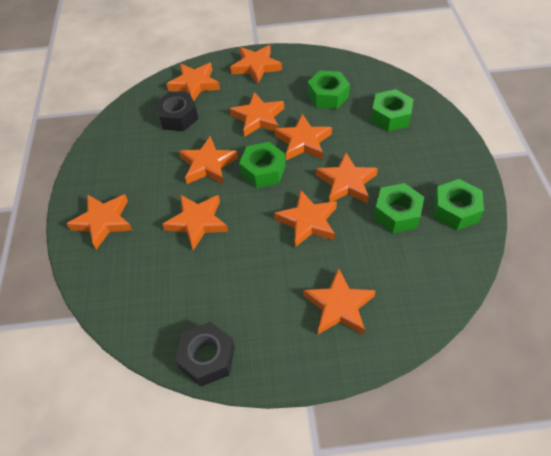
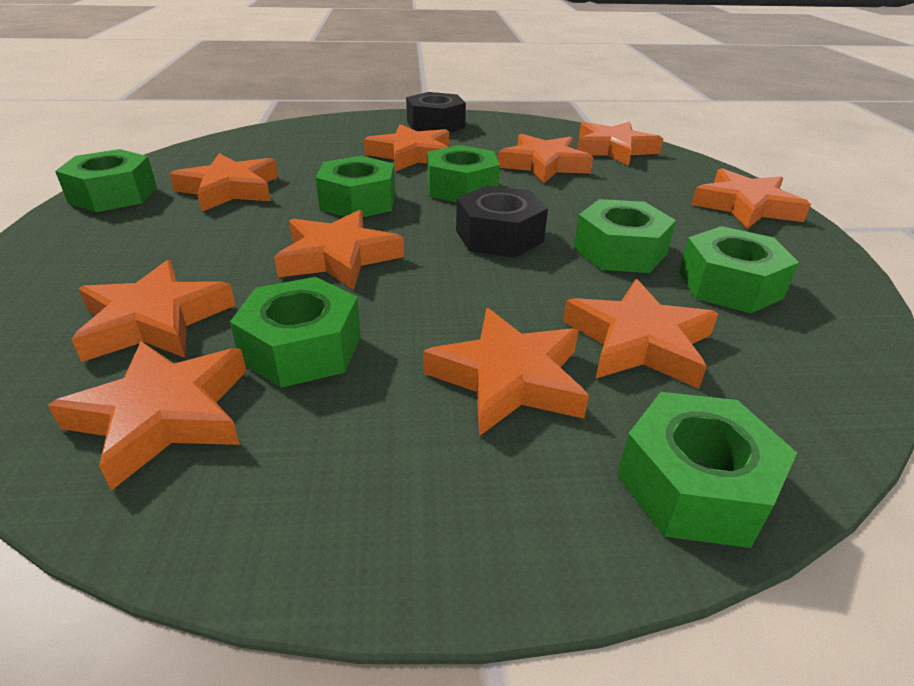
green nut: 5 -> 7

